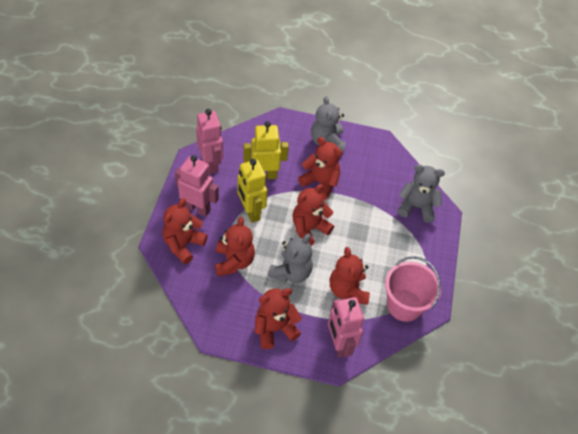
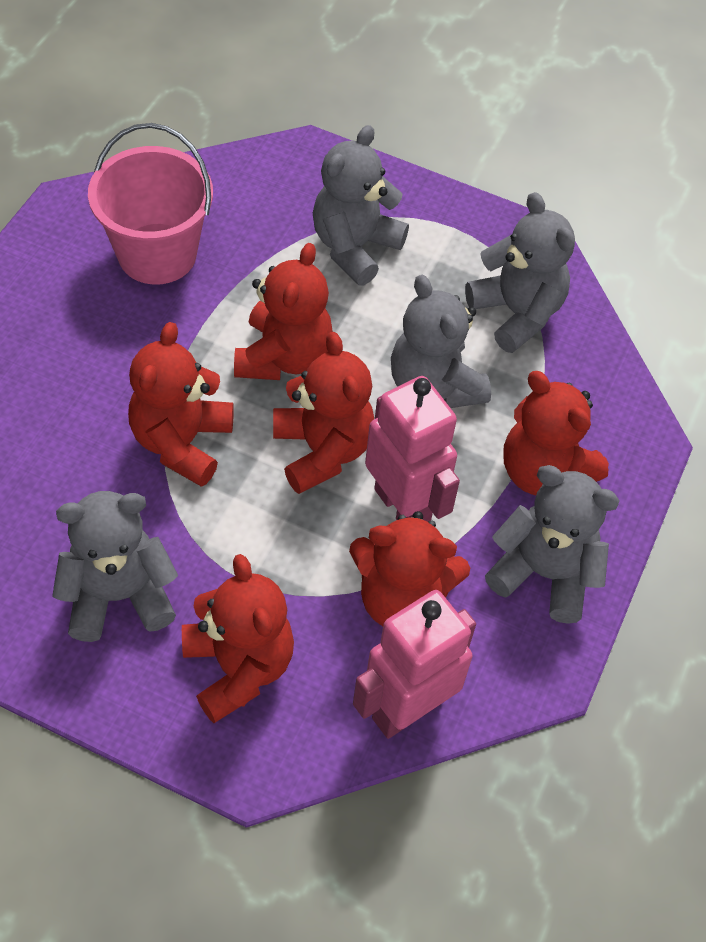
grey teddy bear: 3 -> 5
pink robot: 3 -> 2
yellow robot: 2 -> 0

